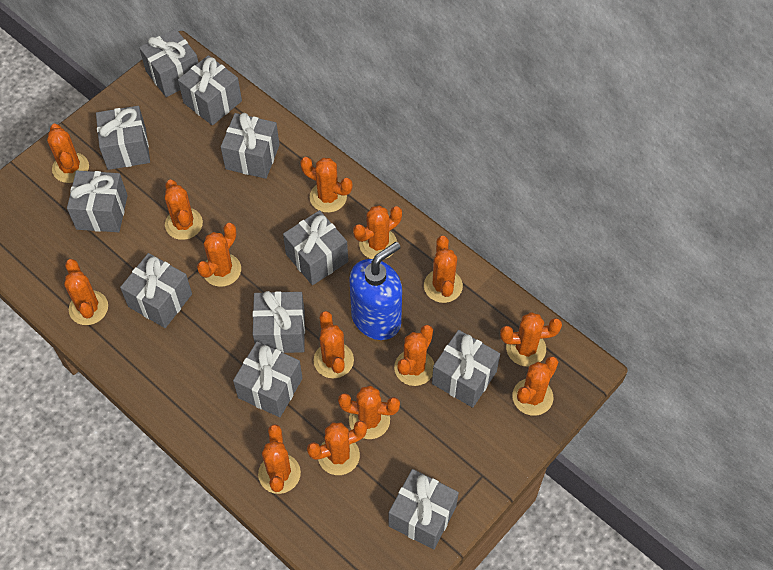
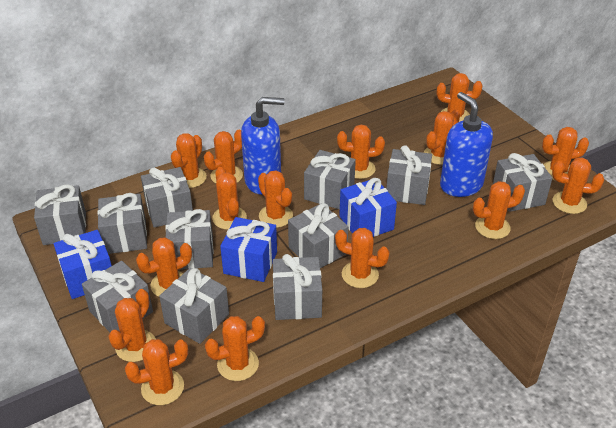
blue gift: 0 -> 3
blue soap dispenser: 1 -> 2
orange cactus: 14 -> 15

